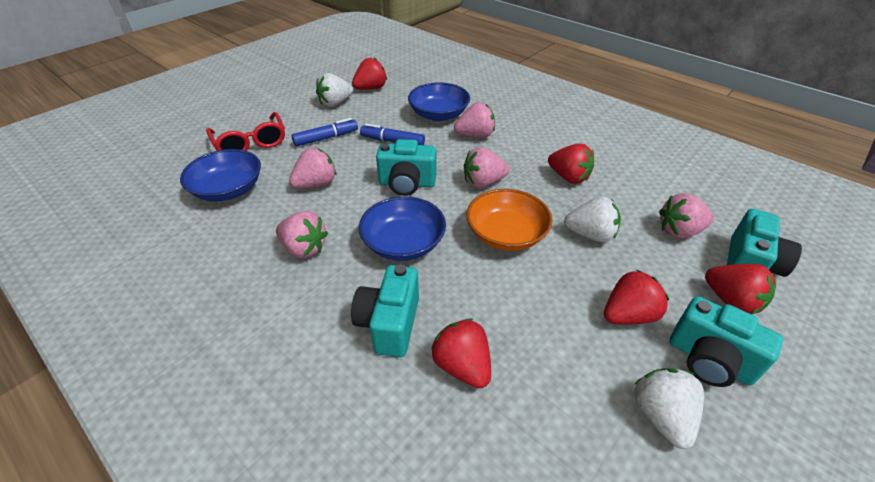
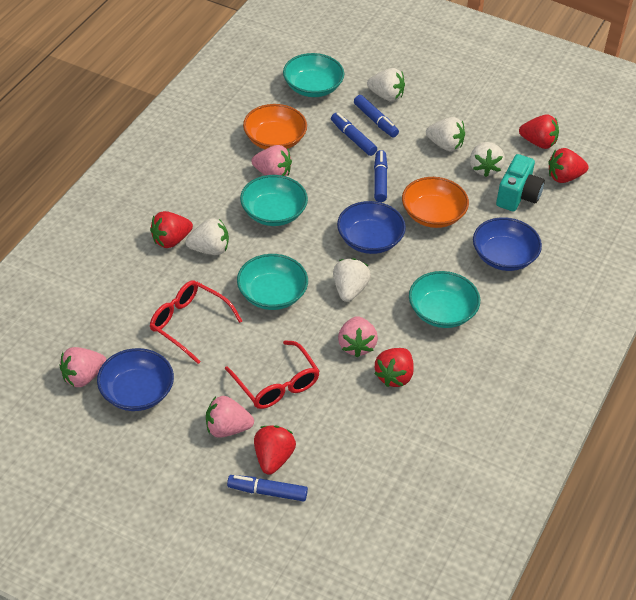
blue marker: 2 -> 4
orange bowl: 1 -> 2
pink strawberry: 5 -> 4
red glasses: 1 -> 2
turquoise bowl: 0 -> 4
turquoise camera: 4 -> 1
white strawberry: 3 -> 5

